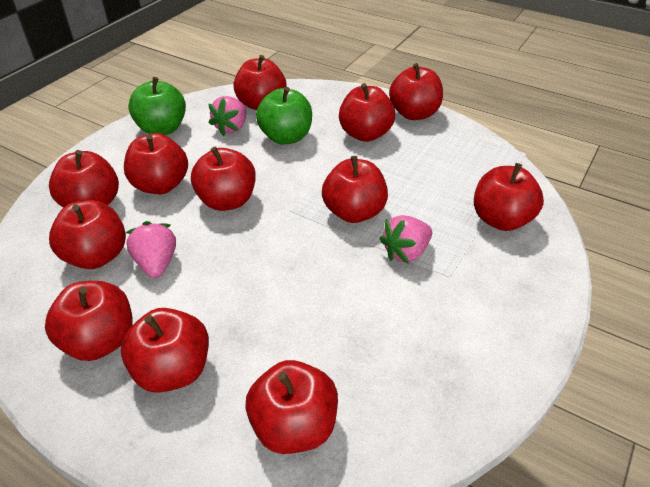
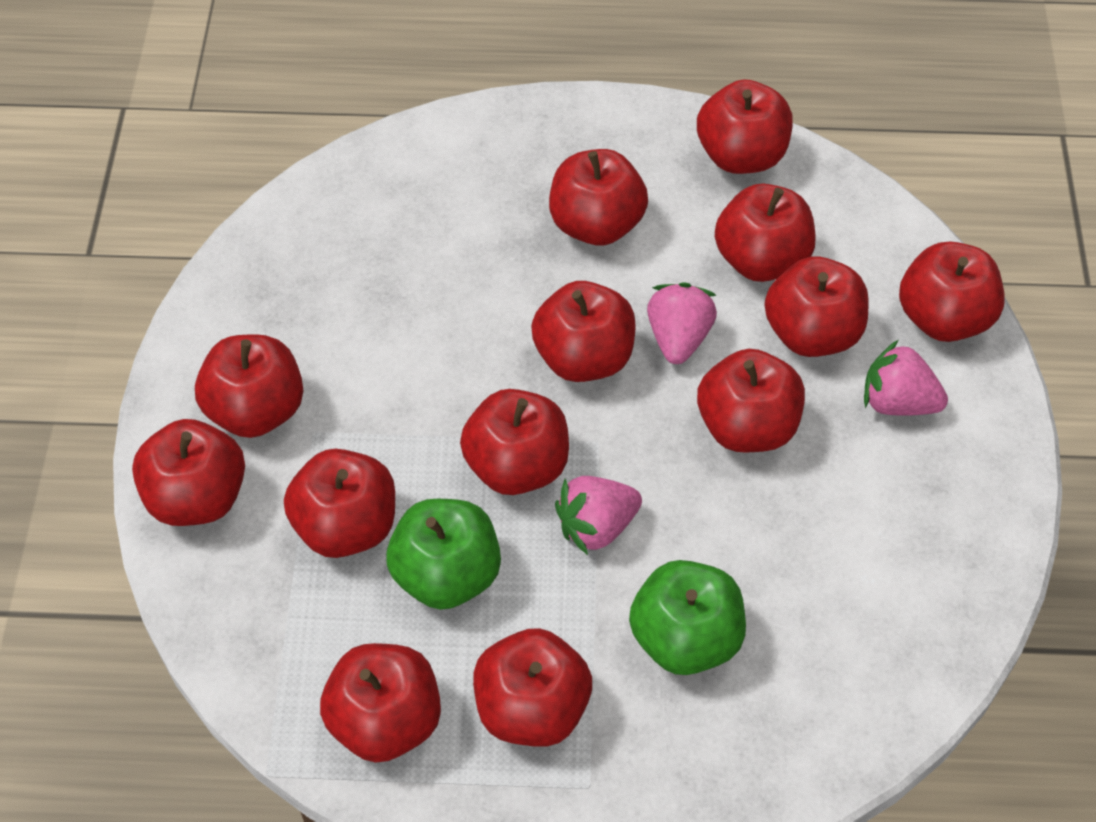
red apple: 12 -> 13

